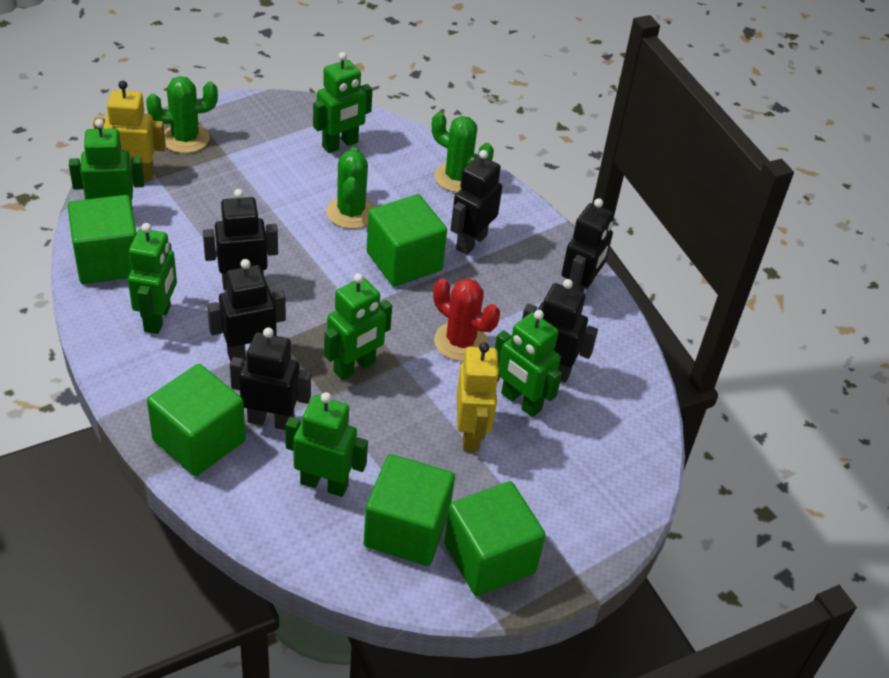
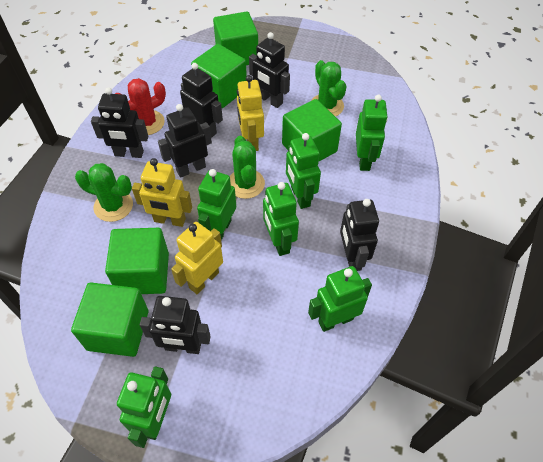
yellow robot: 2 -> 3

